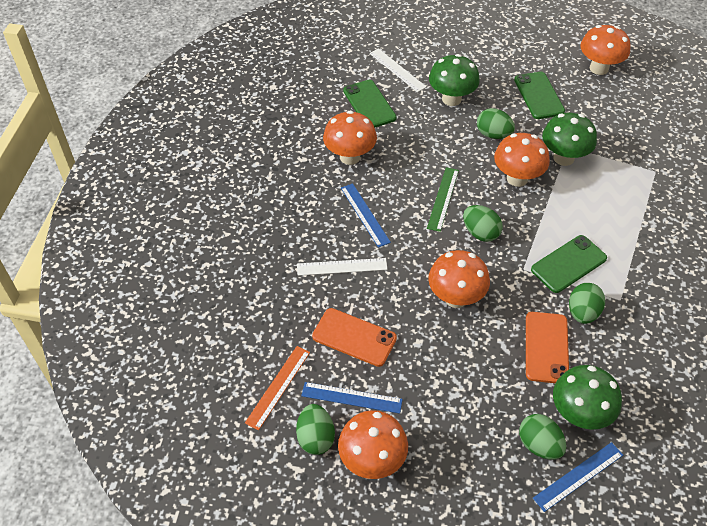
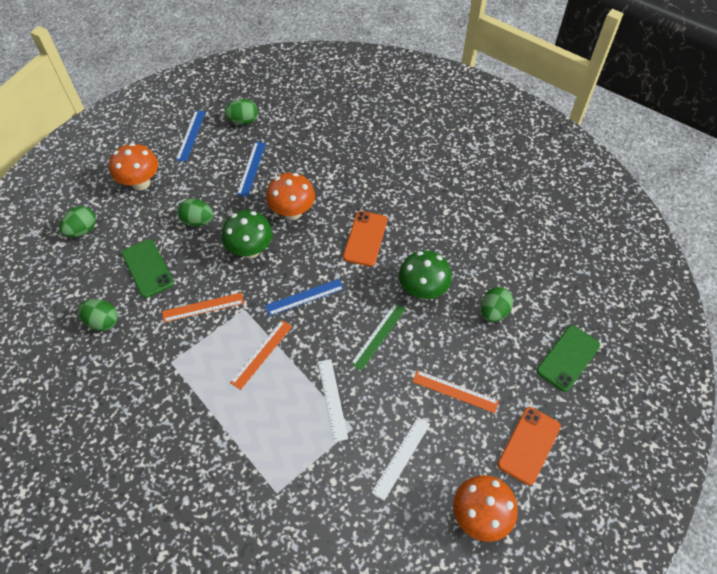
green mushroom: 3 -> 2
green phone: 3 -> 2
orange mushroom: 5 -> 3
orange ruler: 1 -> 3

